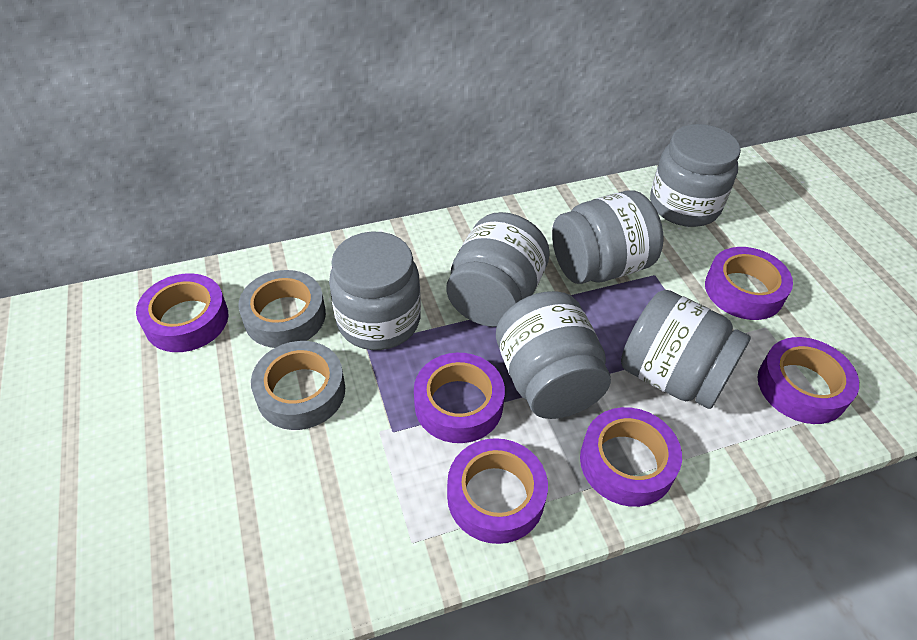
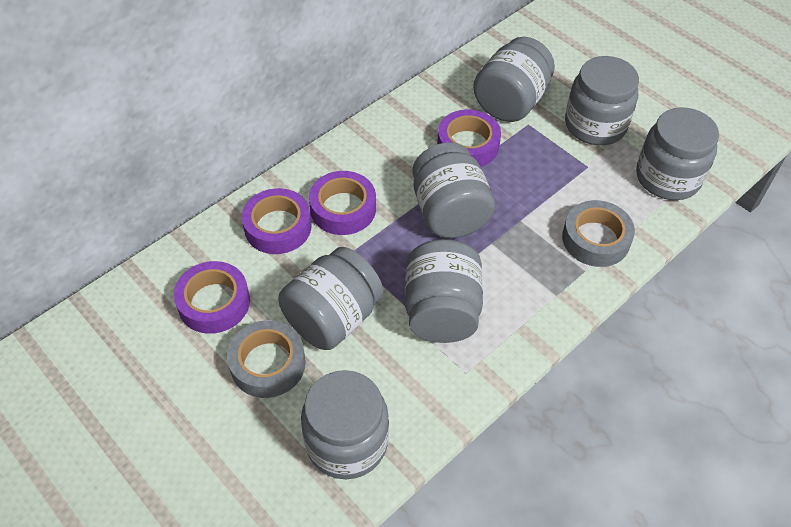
grey jar: 6 -> 7
purple tape: 6 -> 4

